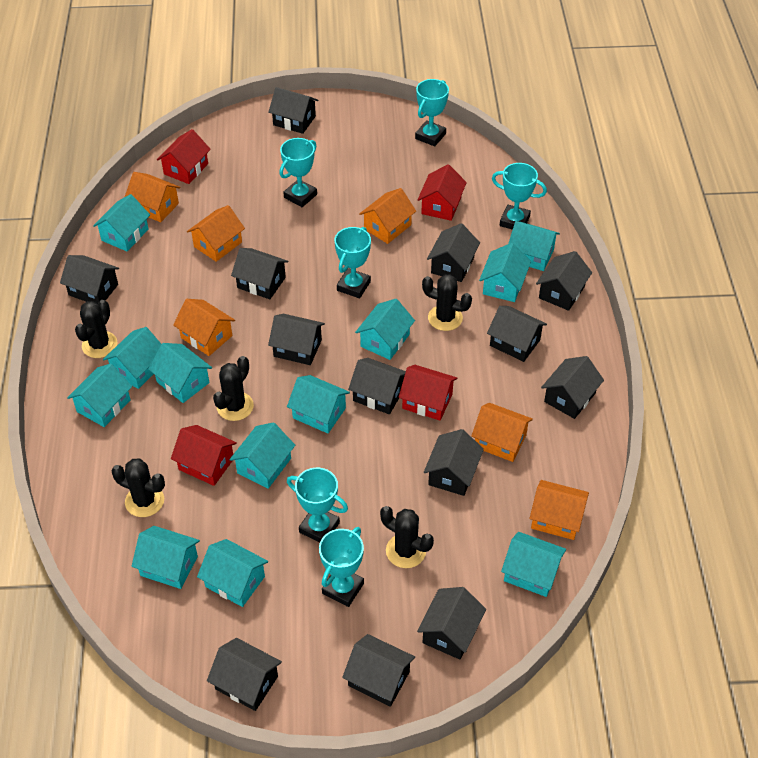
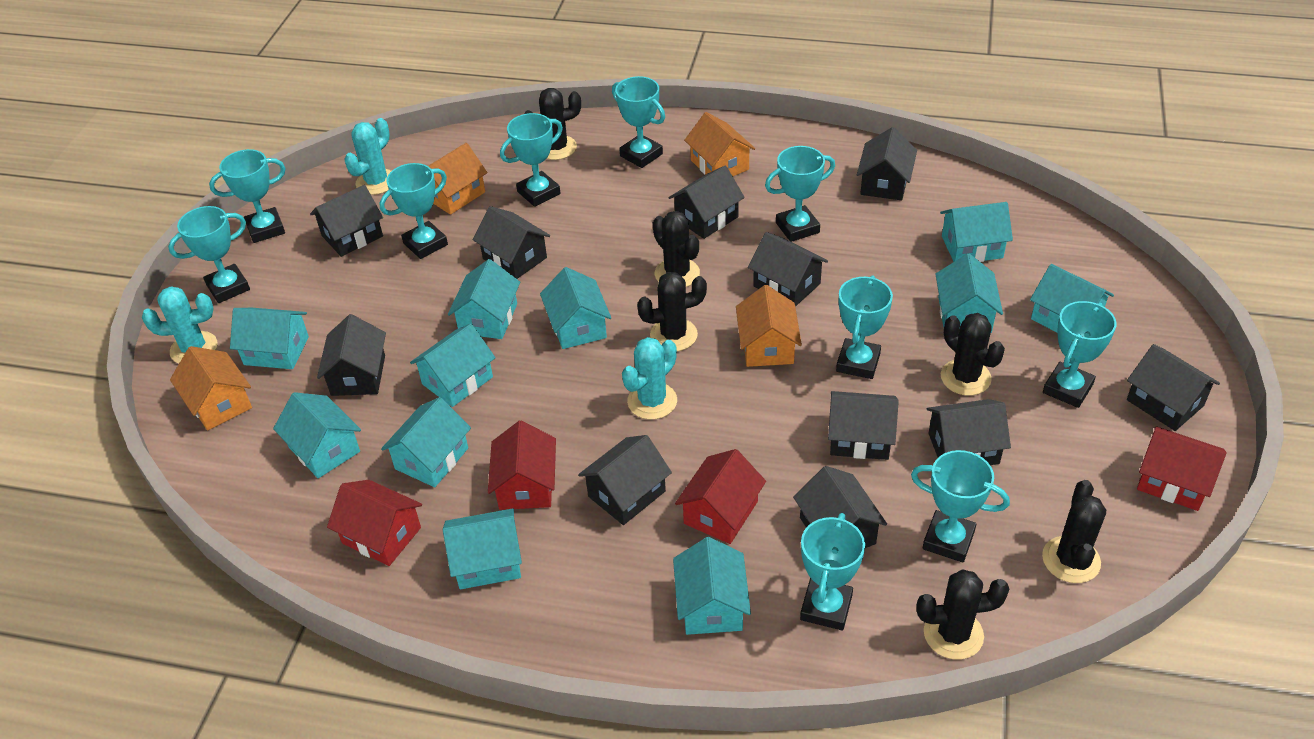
black cactus: 5 -> 6
black house: 13 -> 11
orange house: 6 -> 4
turquoise cactus: 0 -> 3
turquoise house: 12 -> 11
turquoise trophy: 6 -> 10

